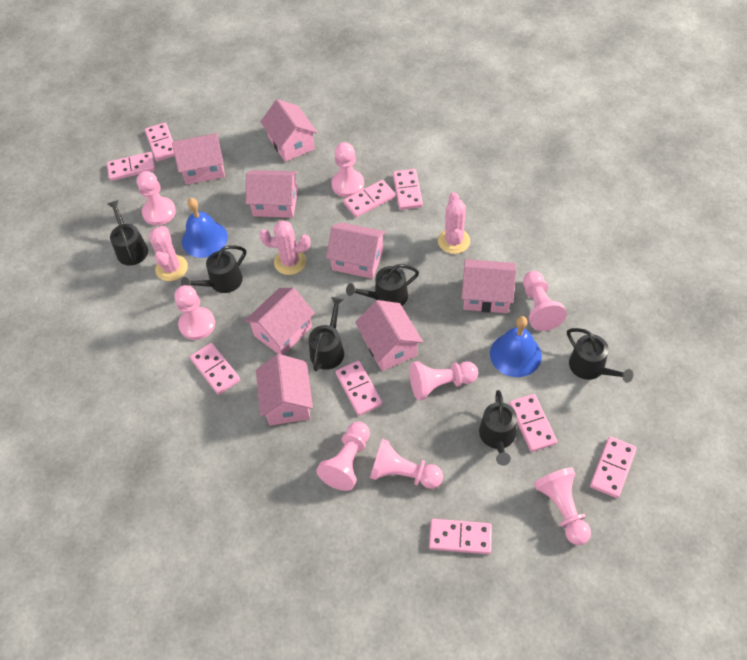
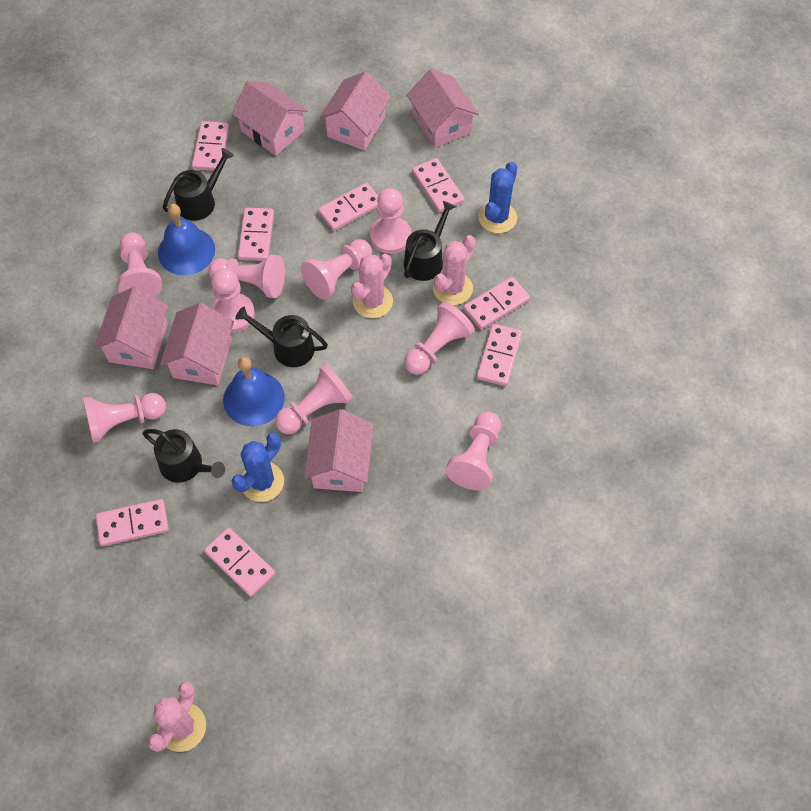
black watering can: 6 -> 4
blue cactus: 0 -> 2
pink domino: 9 -> 8
pink house: 8 -> 6
pink pawn: 8 -> 9

